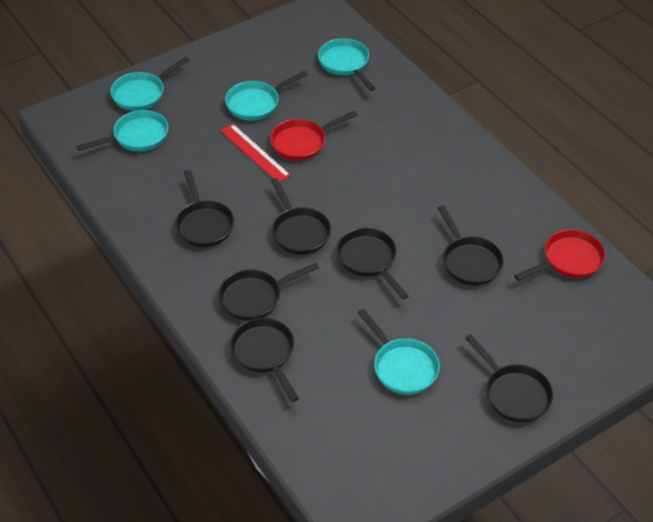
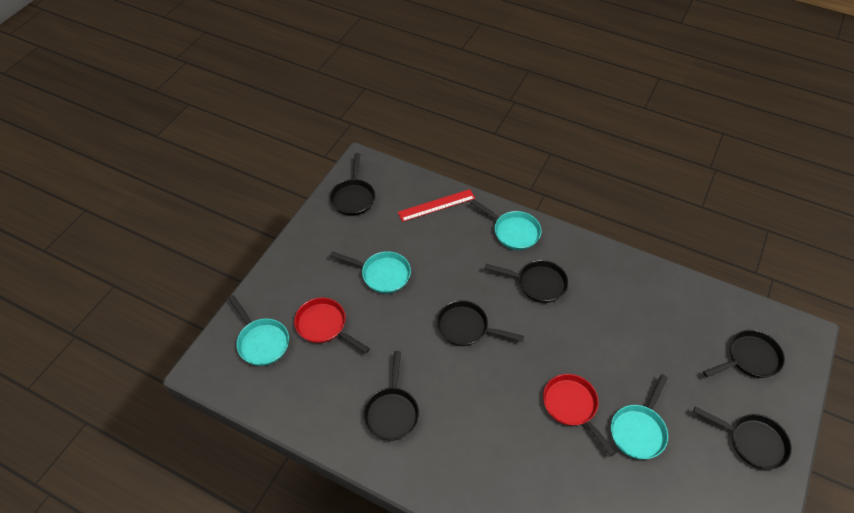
black pan: 7 -> 6
turquoise pan: 5 -> 4

